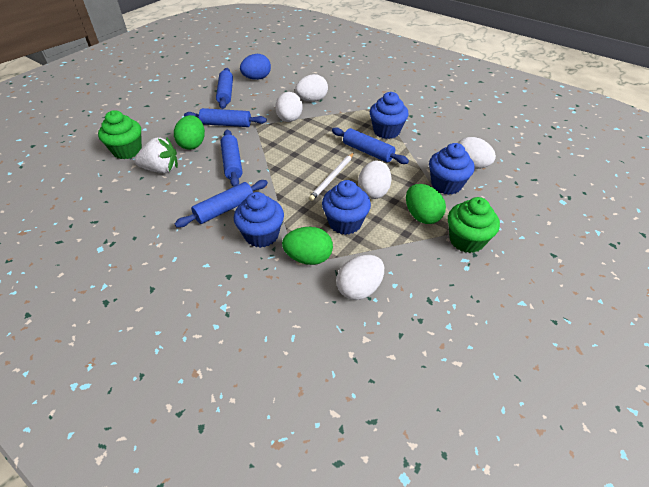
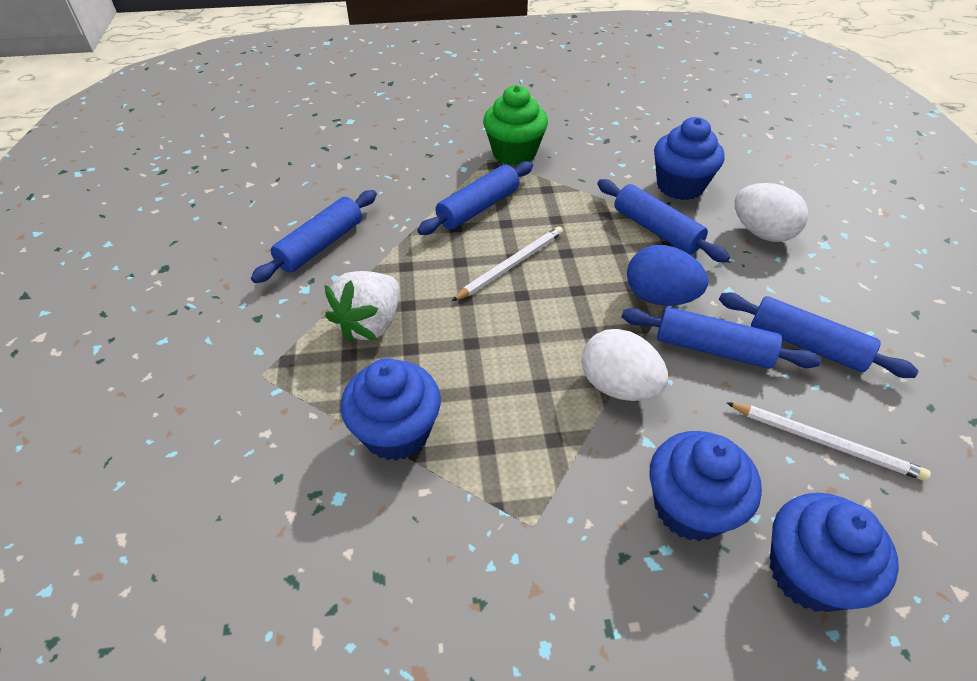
green cupcake: 2 -> 1
green egg: 3 -> 0
white egg: 5 -> 2
white pencil: 1 -> 2

